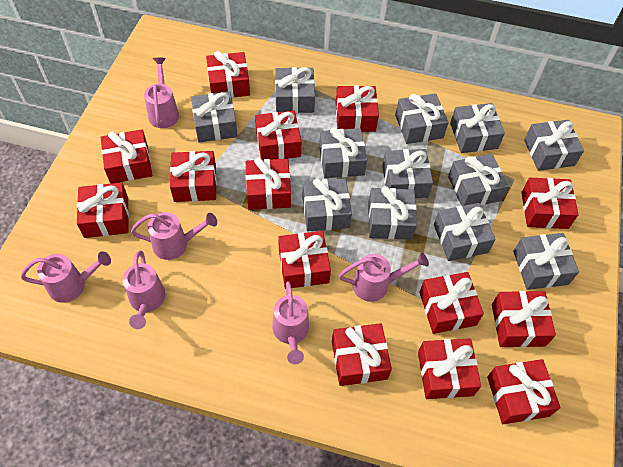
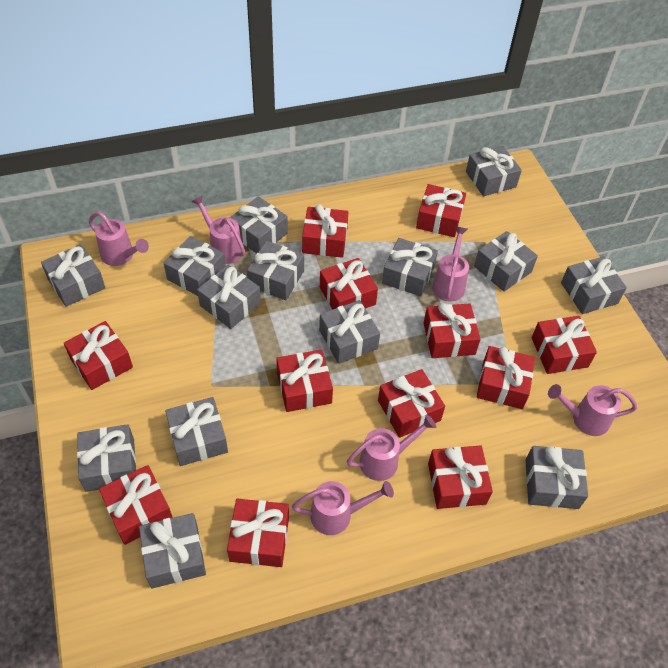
grey gift: 12 -> 14
red gift: 14 -> 12

